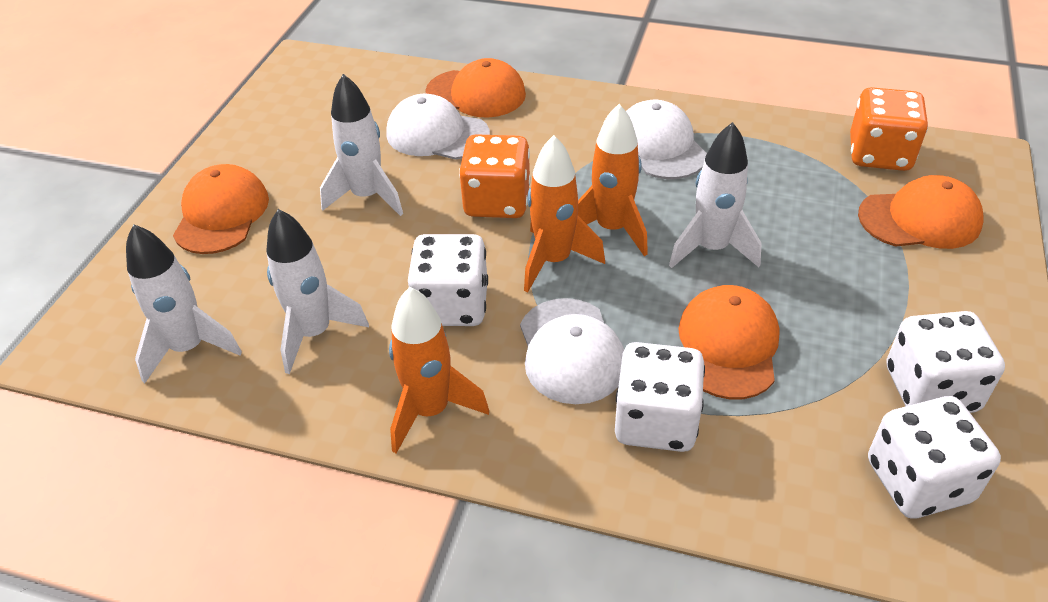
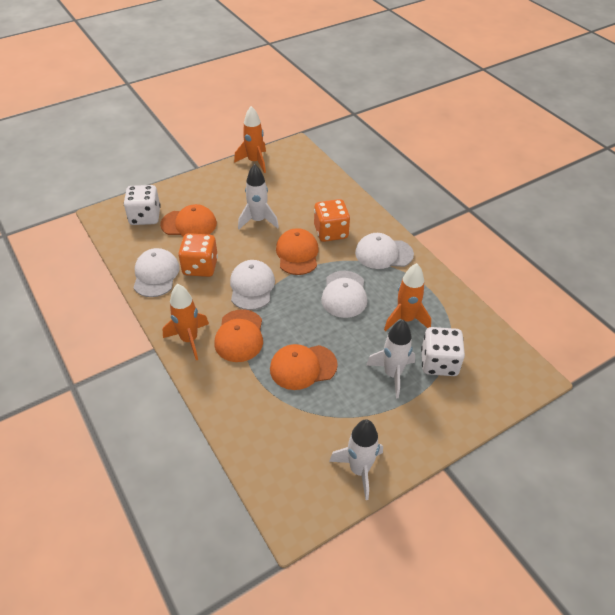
white cap: 3 -> 4
white dice: 4 -> 2
white rocket: 4 -> 3

